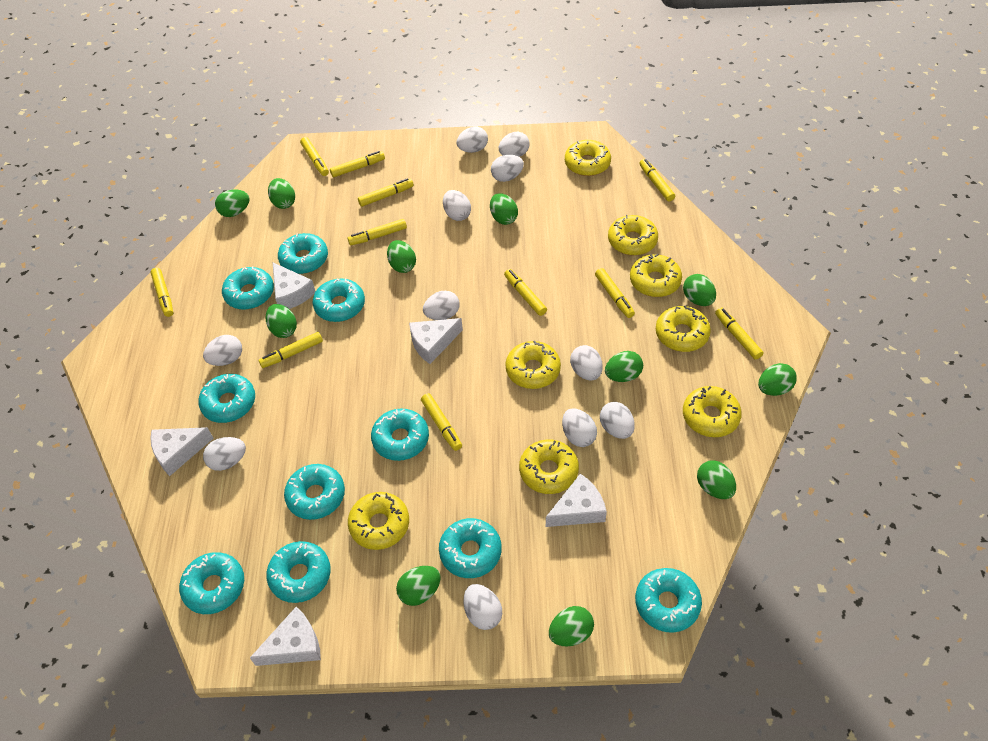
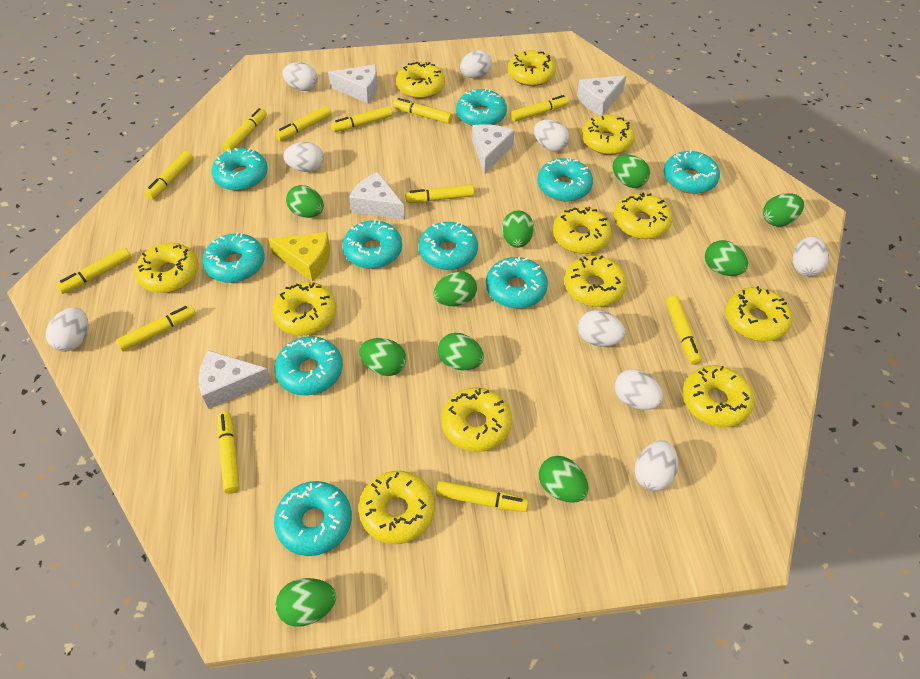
green egg: 11 -> 10
white egg: 11 -> 9
yellow cheese: 0 -> 1
yellow donut: 8 -> 12
yellow marker: 11 -> 12

